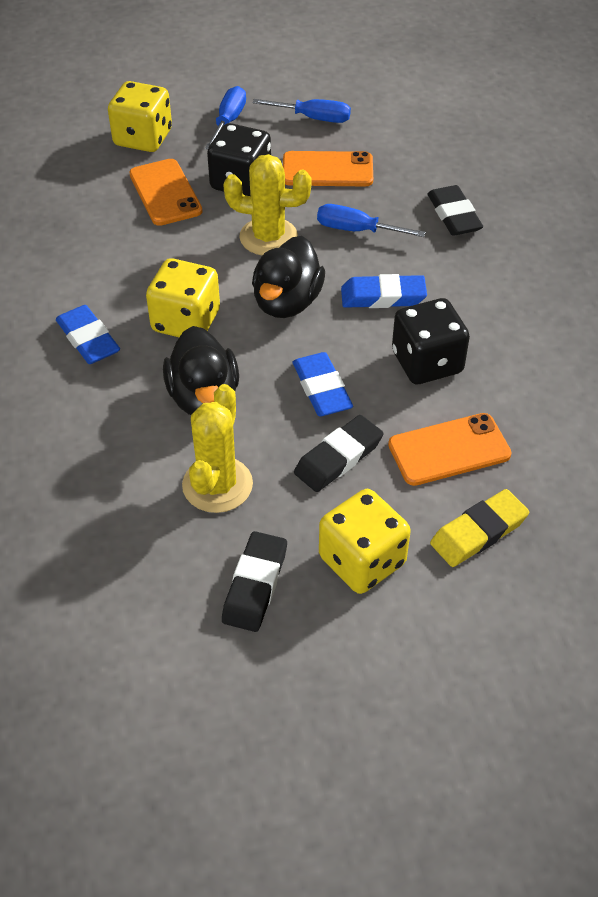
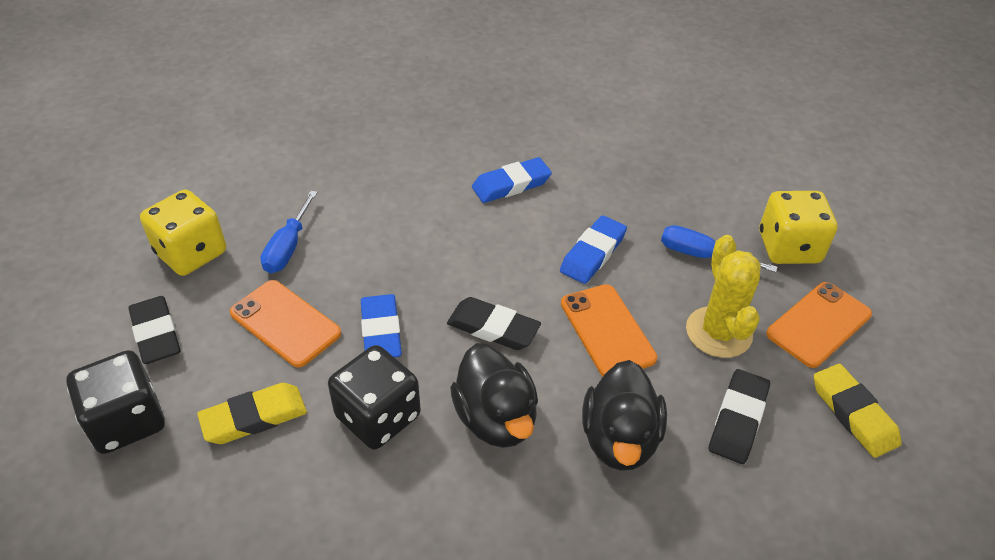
blue screwdriver: 3 -> 2
yellow cactus: 2 -> 1
yellow dice: 3 -> 2
yellow eraser: 1 -> 2

